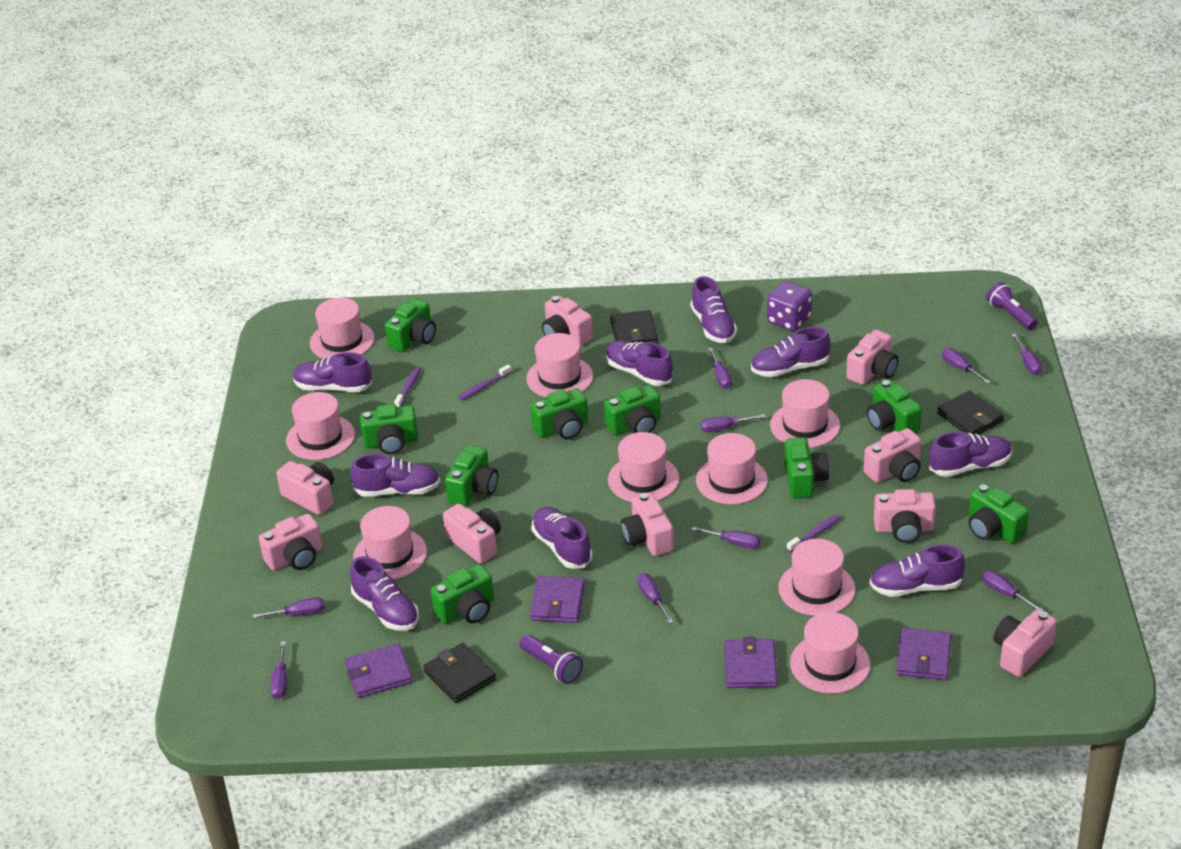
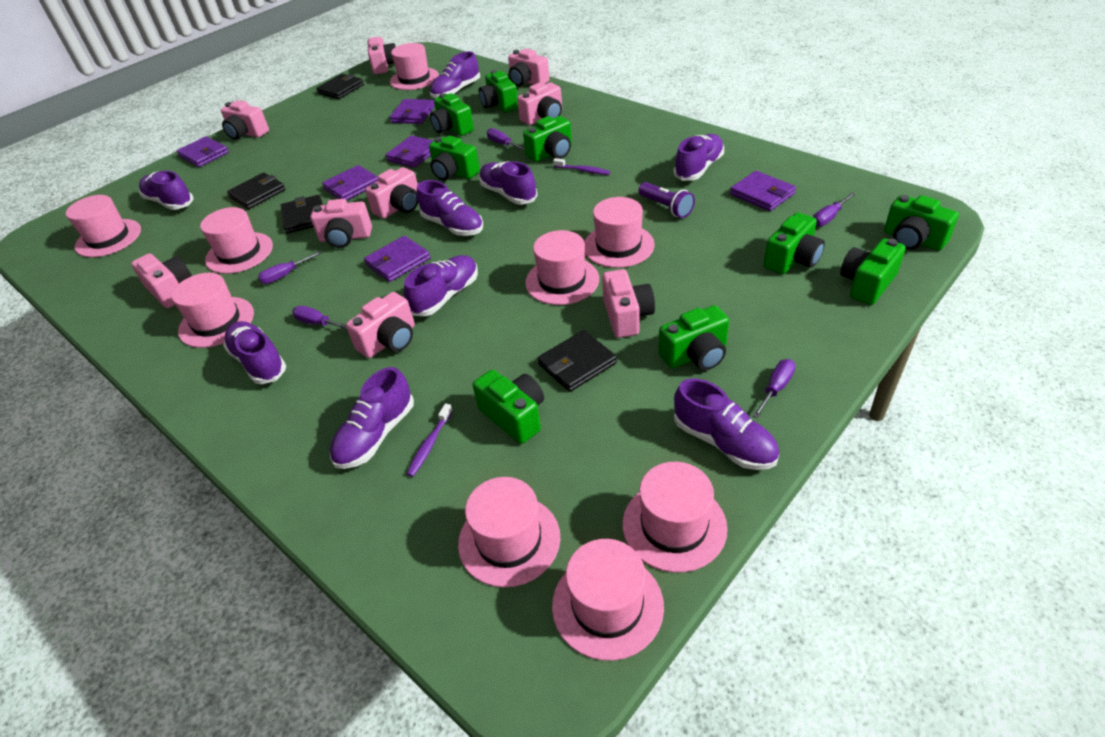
black wallet: 3 -> 4
purple dice: 1 -> 0
purple flashlight: 2 -> 1
purple screwdriver: 9 -> 5
purple toothbrush: 3 -> 2
purple wallet: 4 -> 6

